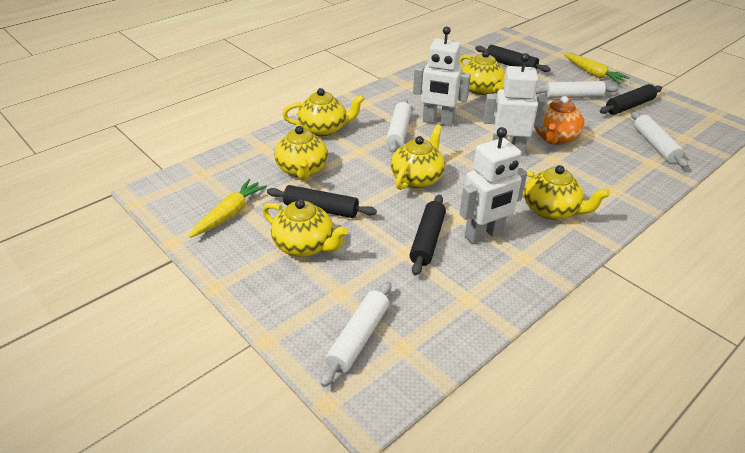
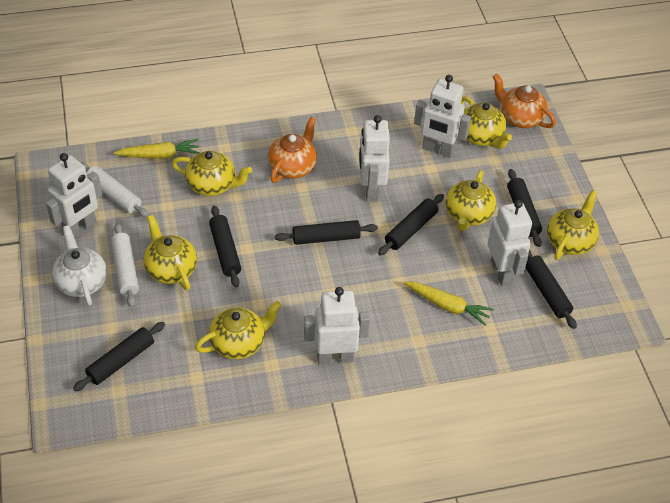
black rolling pin: 4 -> 6
orange teapot: 1 -> 2
white robot: 3 -> 5
white rolling pin: 4 -> 2
white teapot: 0 -> 1

